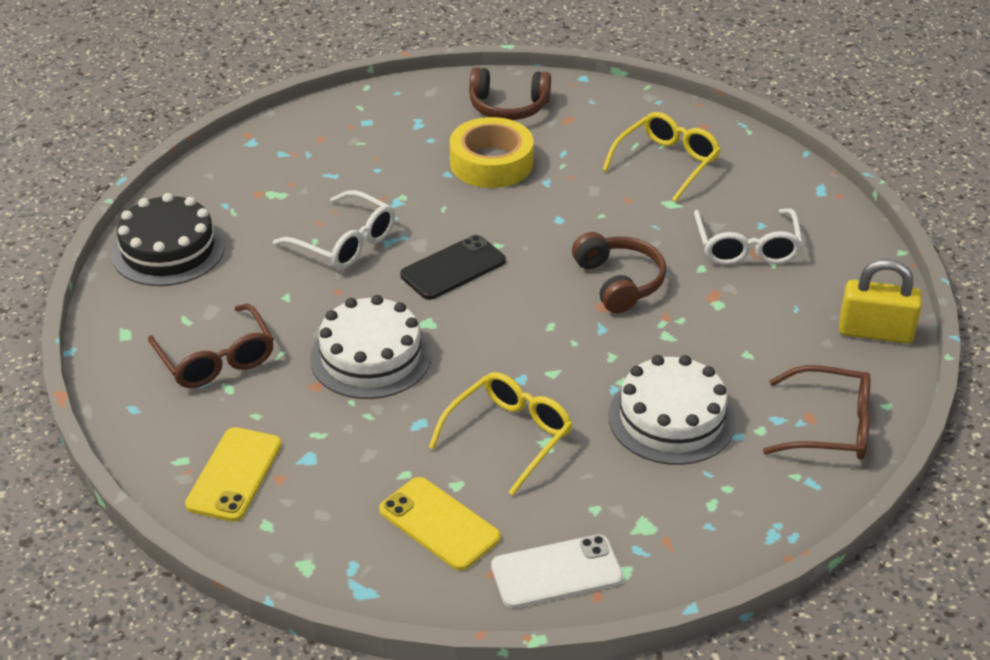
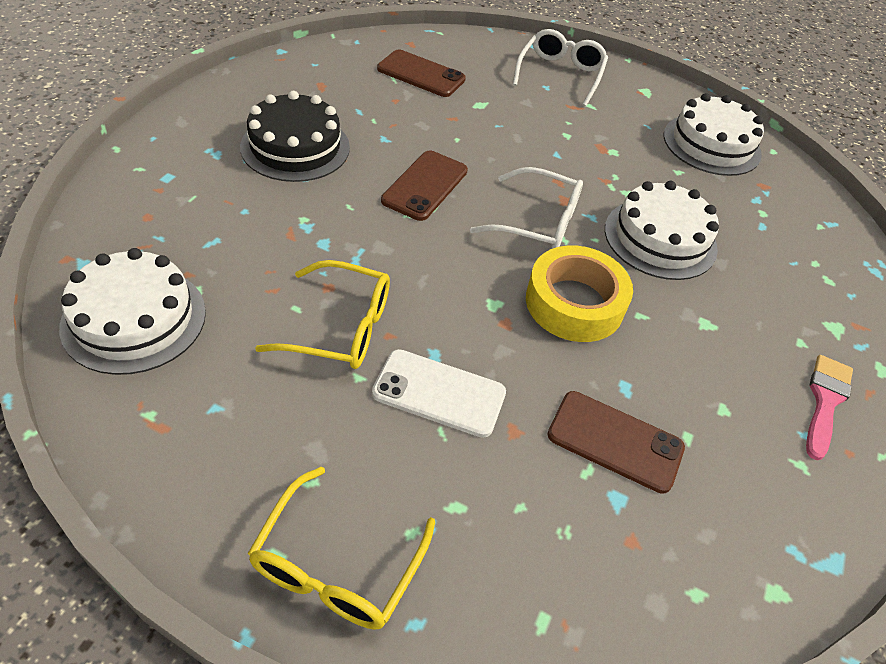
black phone: 1 -> 0
brown glasses: 2 -> 0
brown headphones: 2 -> 0
brown phone: 0 -> 3
pink brush: 0 -> 1
white cake: 2 -> 3
yellow padlock: 1 -> 0
yellow phone: 2 -> 0

